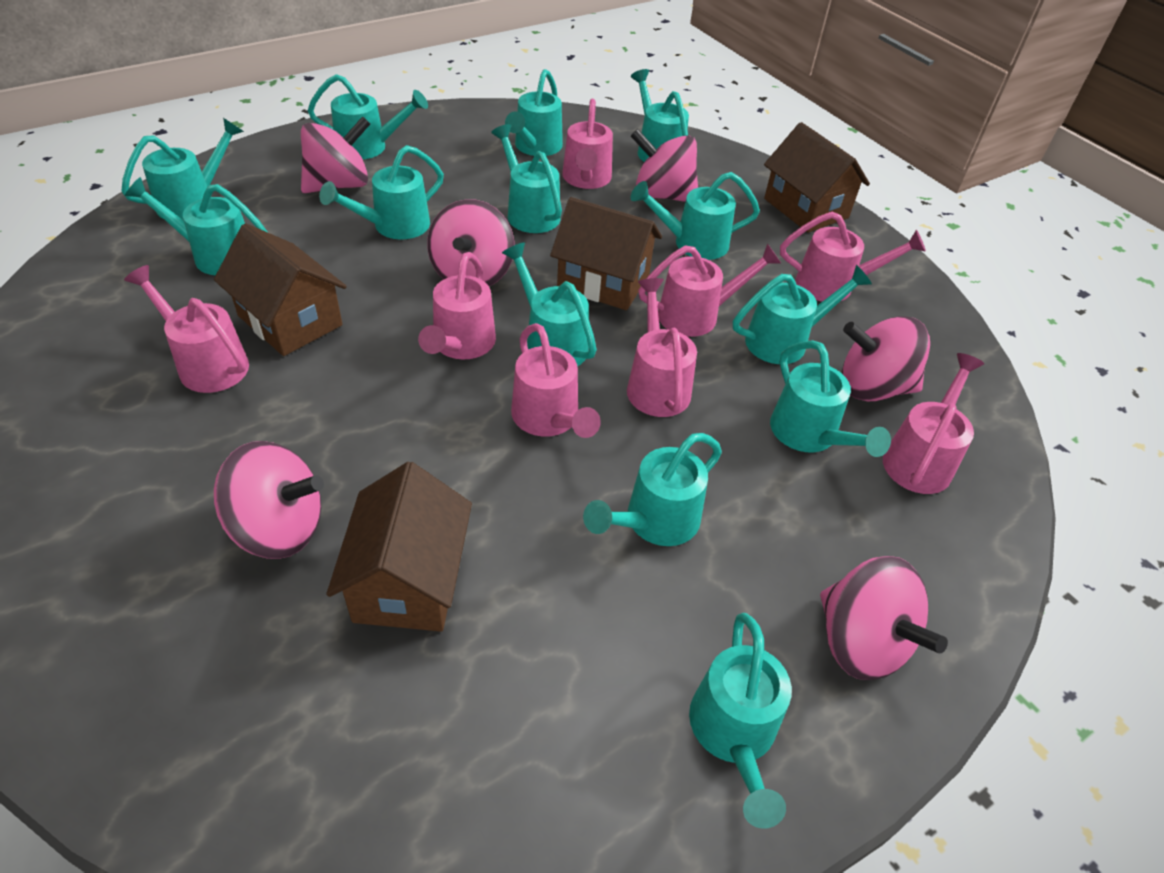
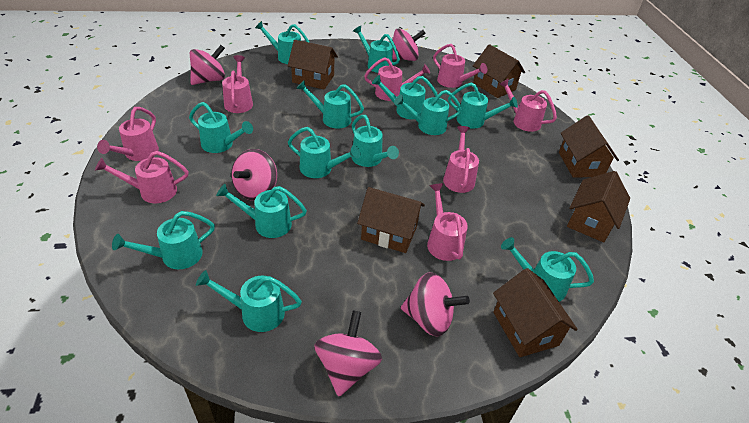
brown house: 4 -> 6
pink spinning top: 6 -> 5

